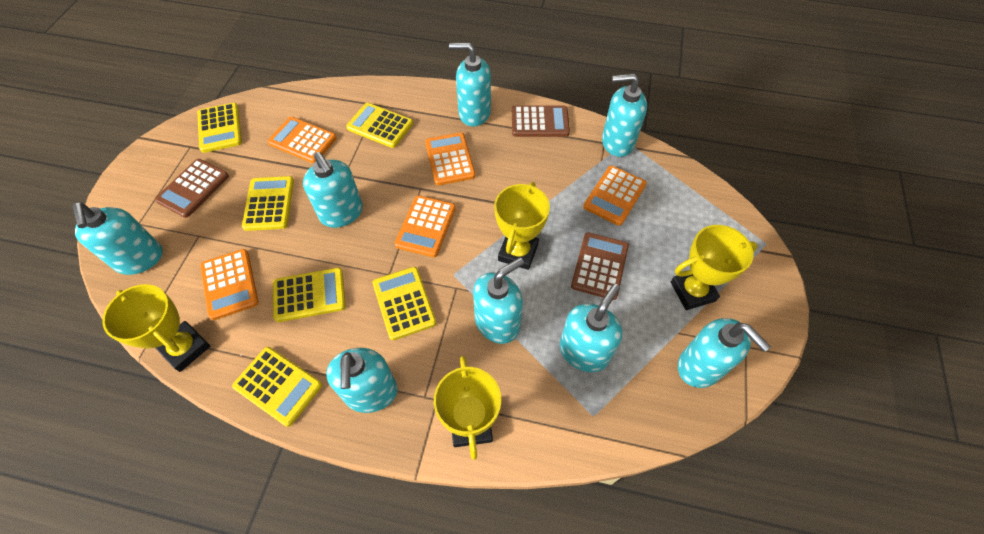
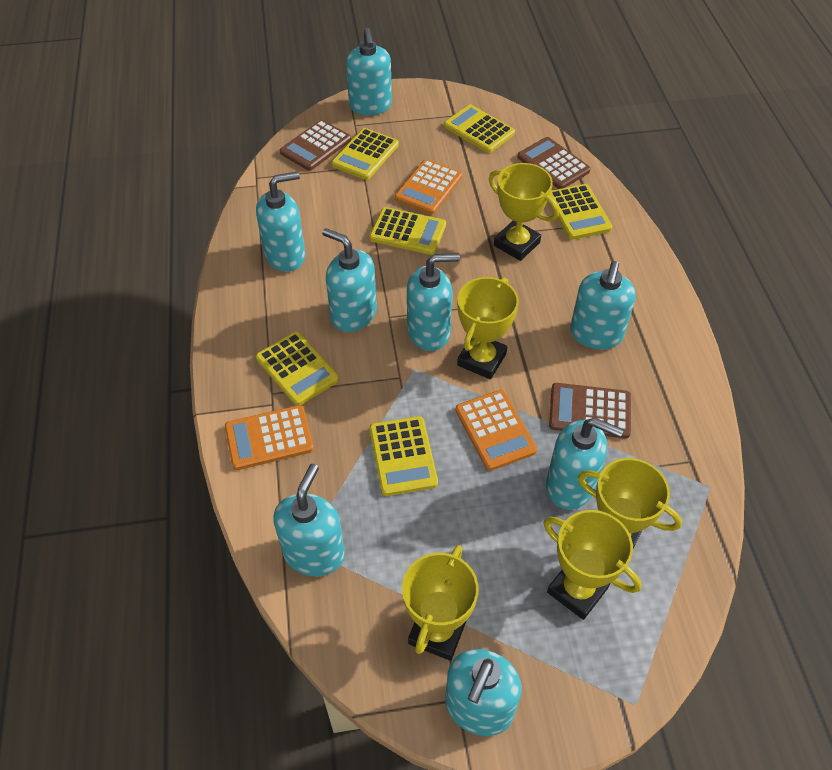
orange calculator: 5 -> 3
yellow trophy: 4 -> 5

